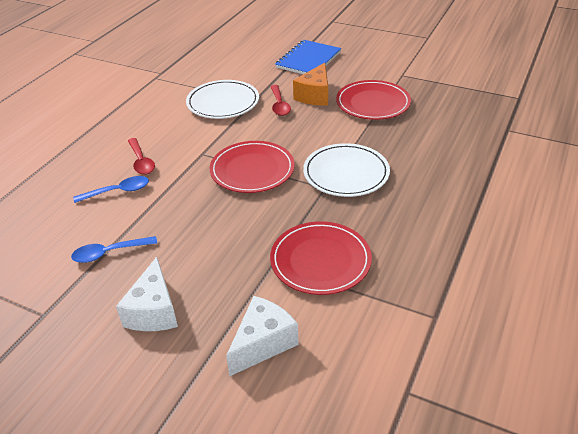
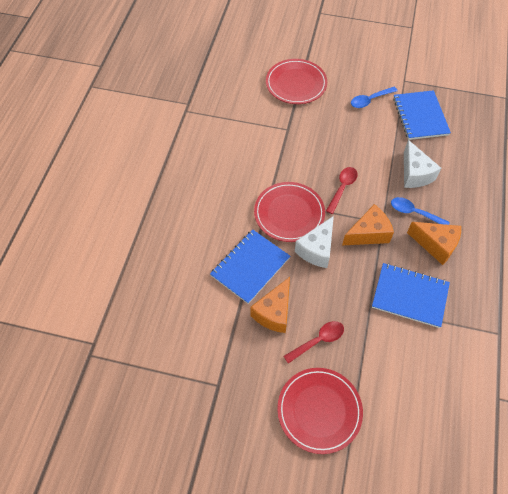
blue notebook: 1 -> 3
orange cheese: 1 -> 3
white plate: 2 -> 0

